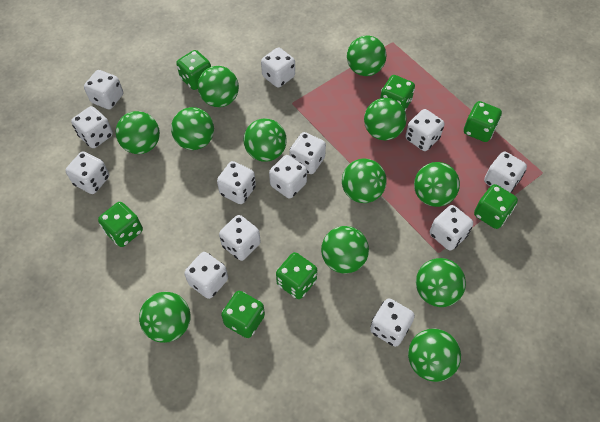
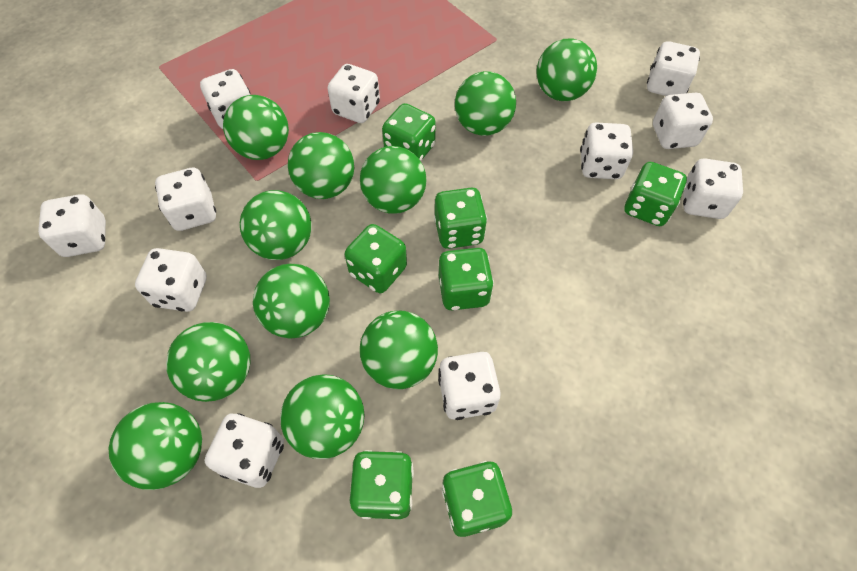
green ball: 12 -> 11
white dice: 13 -> 11

